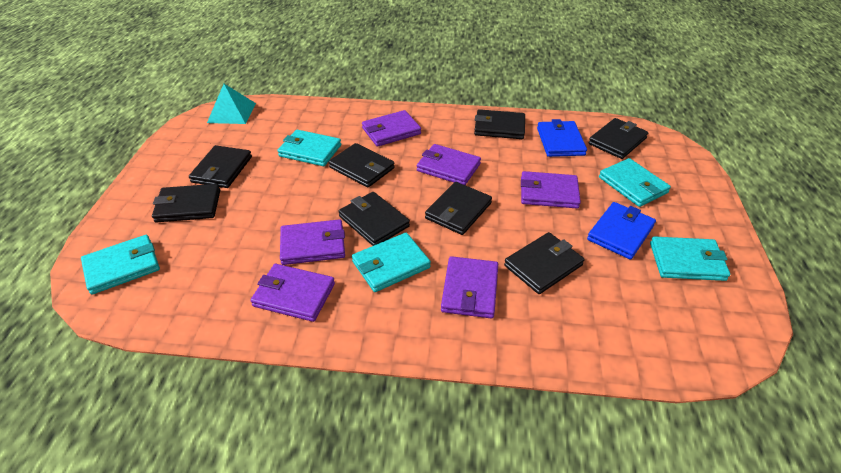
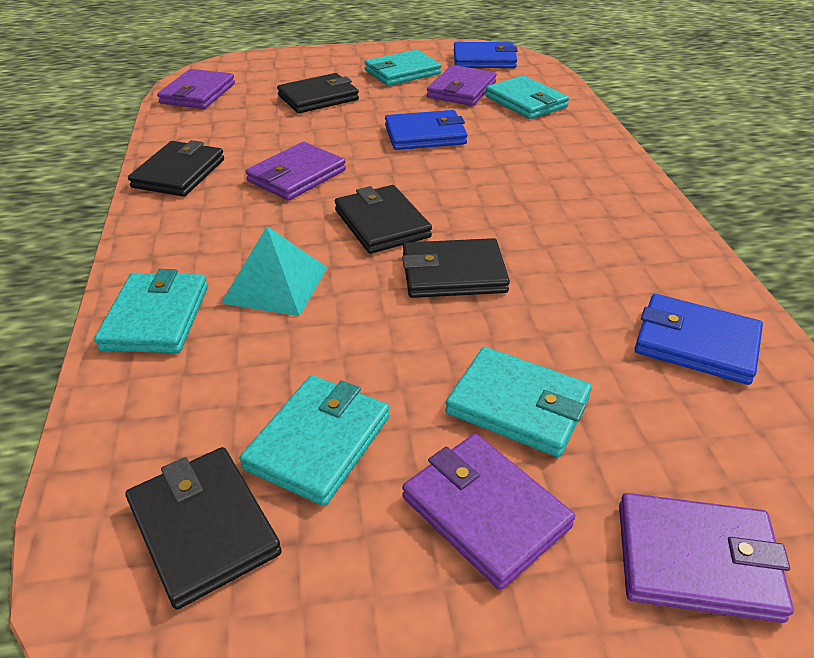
black wallet: 8 -> 5
blue wallet: 2 -> 3
purple wallet: 6 -> 5

